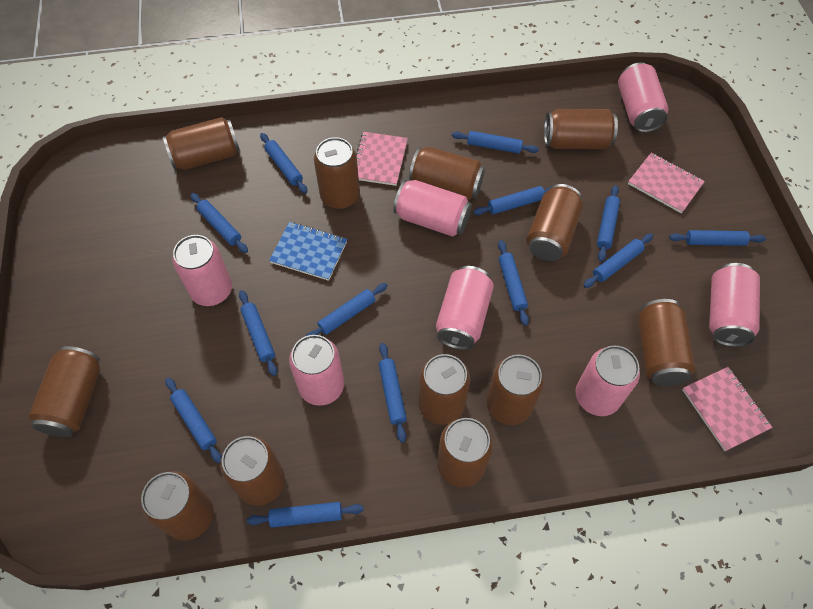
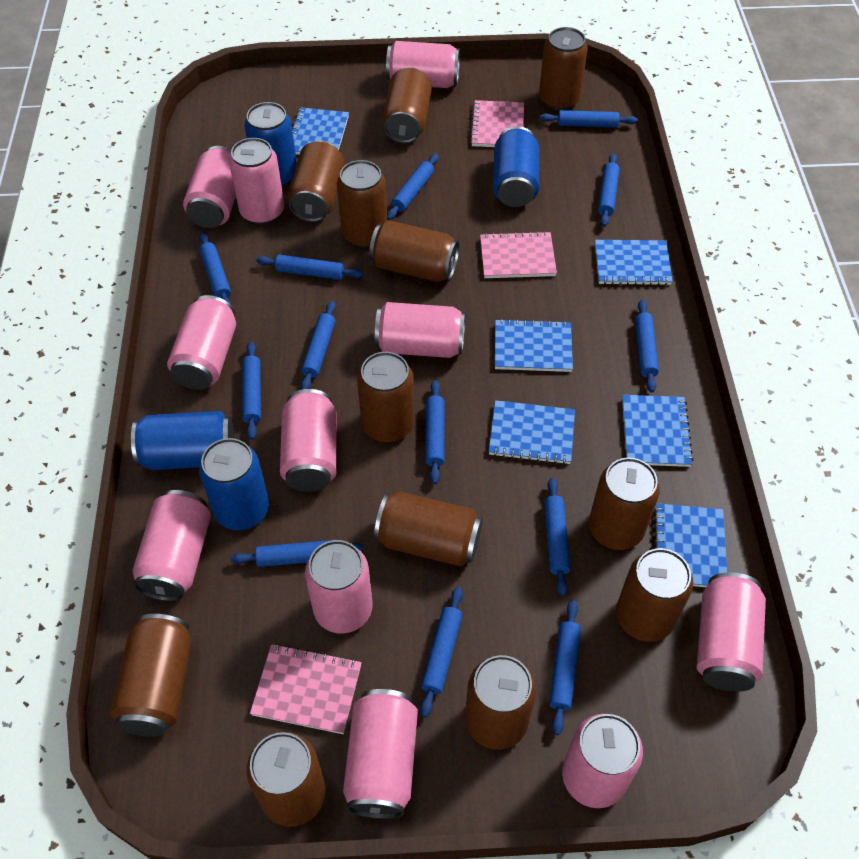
blue can: 0 -> 4
blue notebook: 1 -> 6
pink can: 7 -> 11

